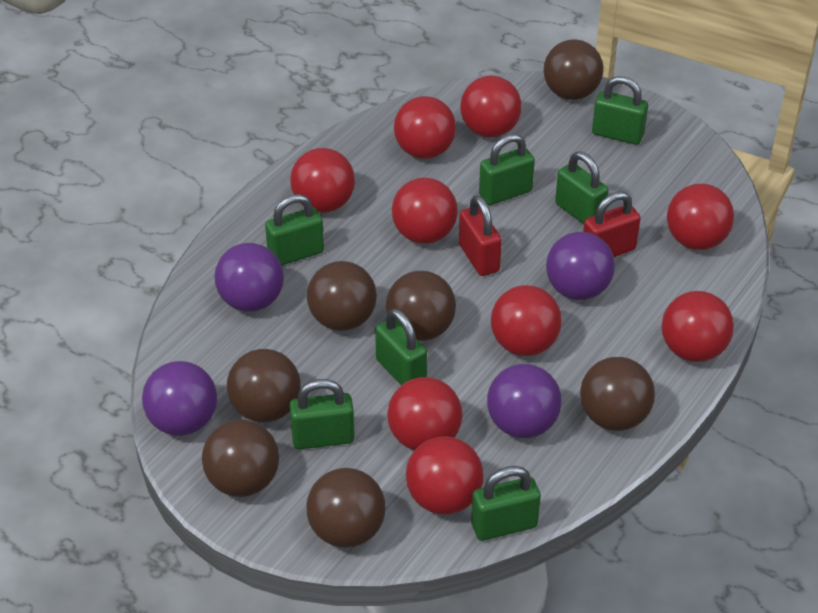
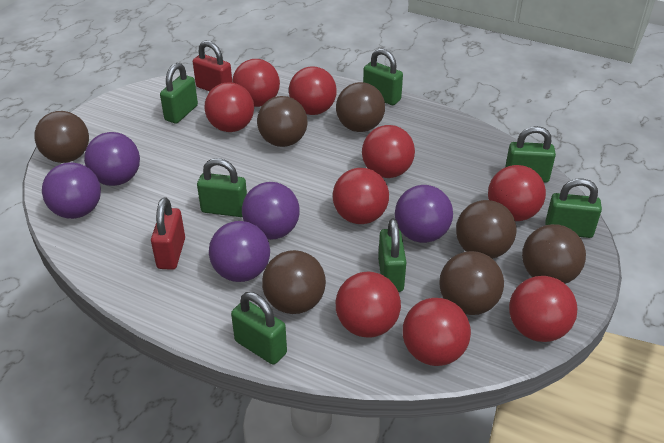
purple ball: 4 -> 5

